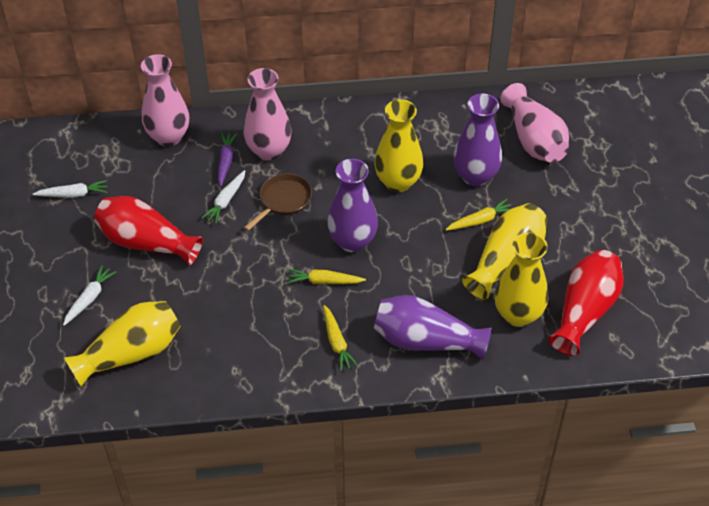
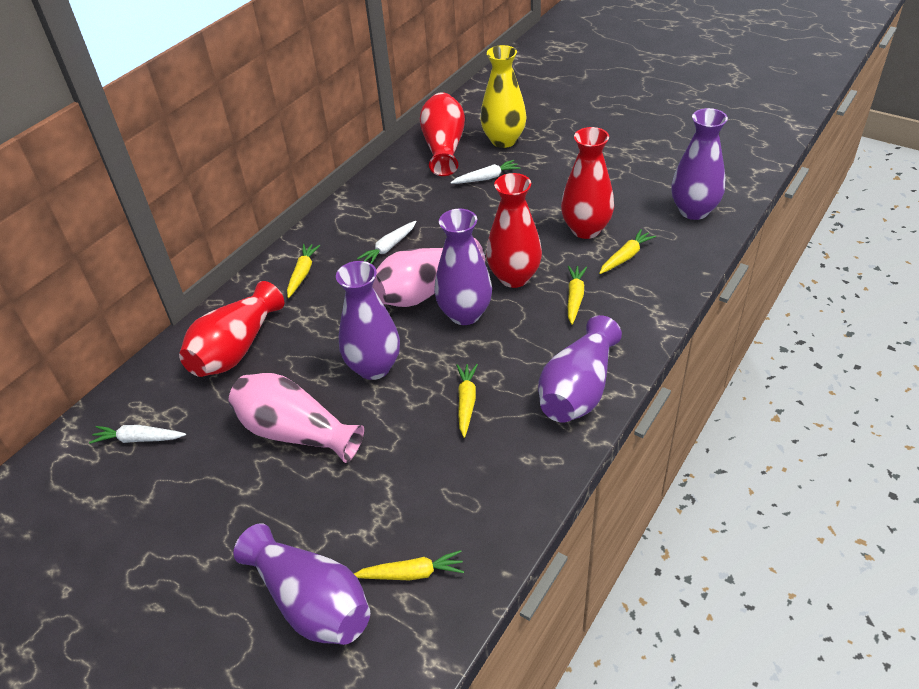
brown pan: 1 -> 0
pink vase: 3 -> 2
purple carrot: 1 -> 0
purple vase: 3 -> 5
red vase: 2 -> 4
yellow carrot: 3 -> 5
yellow vase: 4 -> 1

